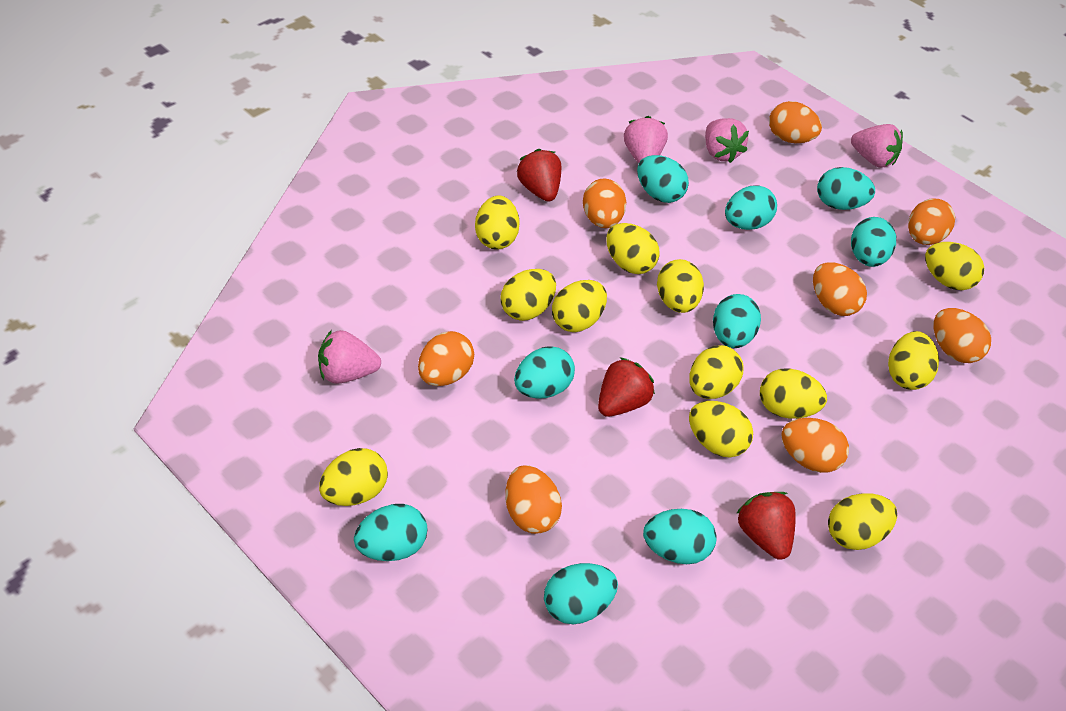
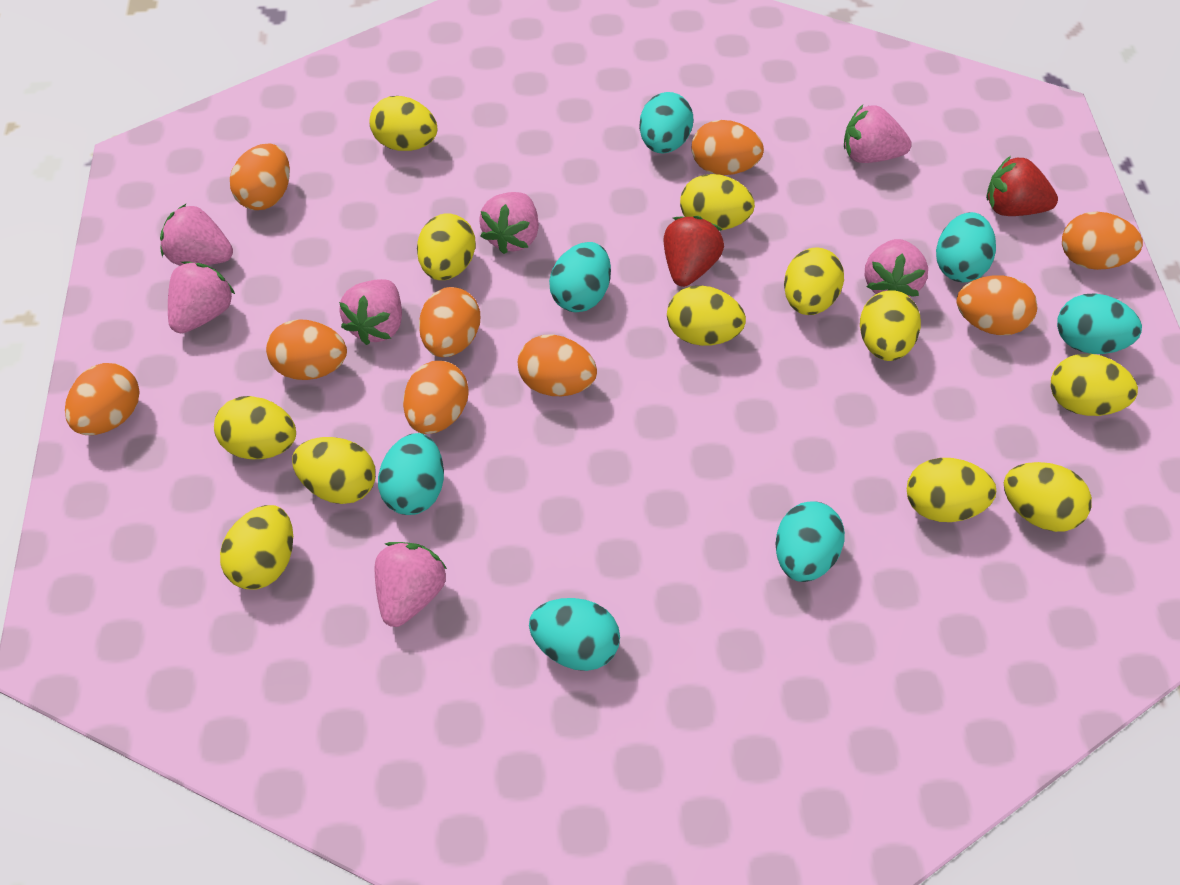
orange egg: 8 -> 9
pink strawberry: 4 -> 7
red strawberry: 3 -> 2
turquoise egg: 9 -> 7

